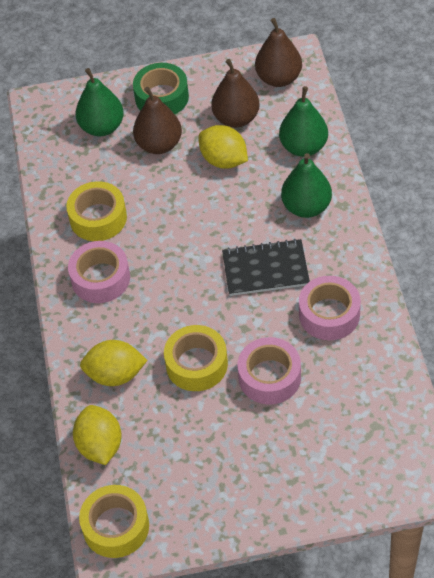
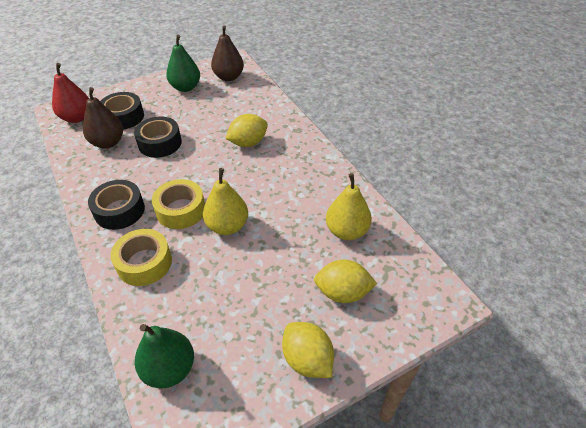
black notebook: 1 -> 0
black tape: 0 -> 3
brown pear: 3 -> 2
green pear: 3 -> 2
green tape: 1 -> 0
pink tape: 3 -> 0
red pear: 0 -> 1
yellow pear: 0 -> 2
yellow tape: 3 -> 2

